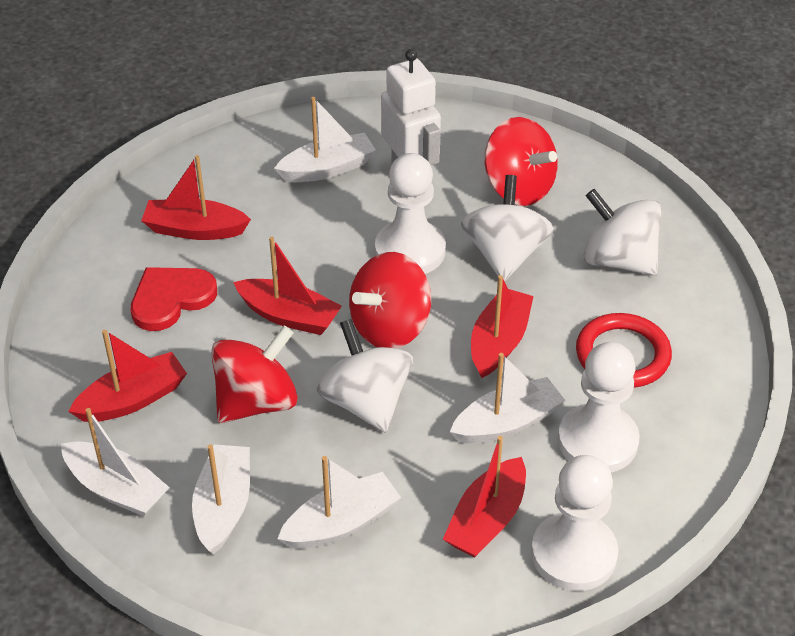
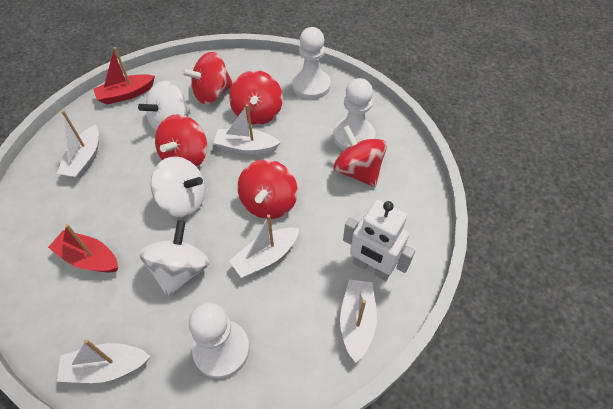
red boat: 5 -> 2
red heart: 1 -> 0
red ring: 1 -> 0
red spinning top: 3 -> 5

